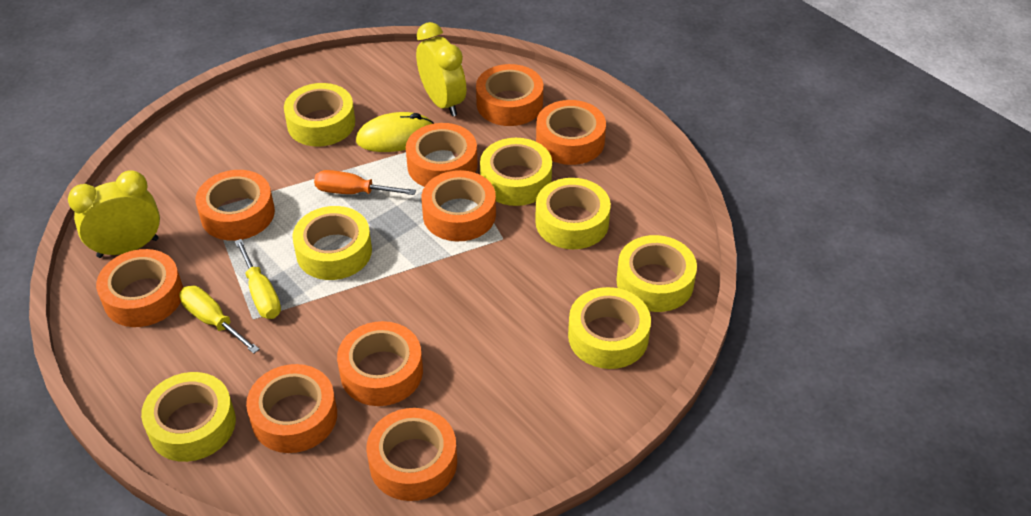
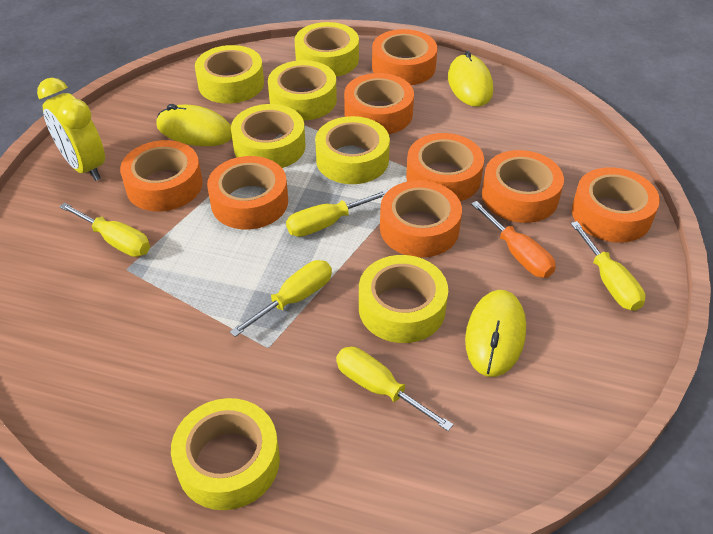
orange tape: 9 -> 8
yellow clock: 2 -> 1
yellow mouse: 1 -> 3
yellow screwdriver: 2 -> 5

